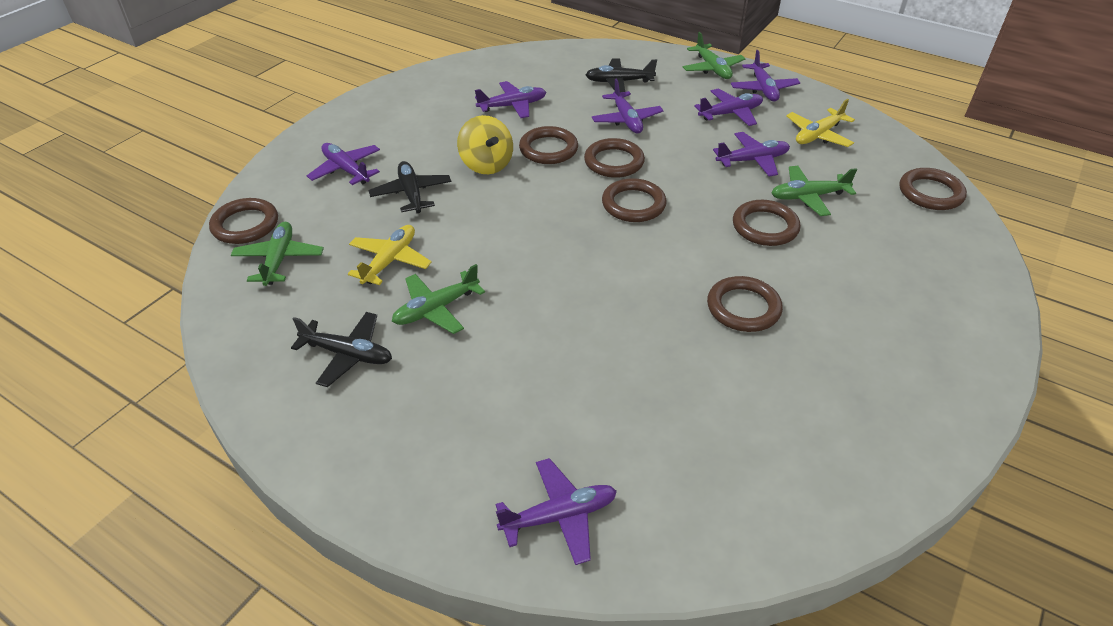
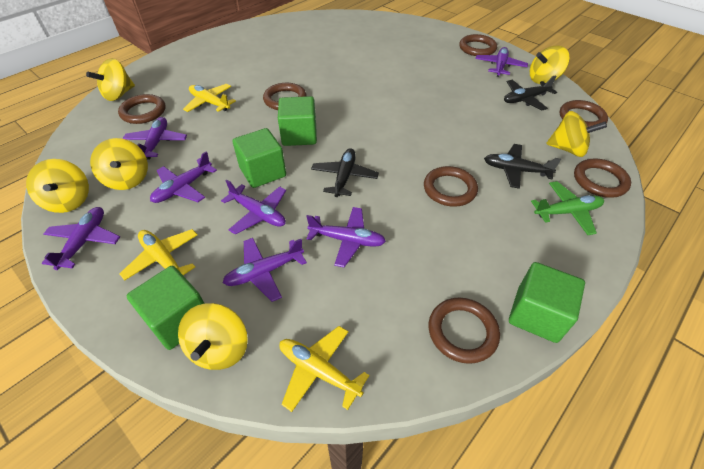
green cube: 0 -> 4
green plane: 4 -> 1
yellow plane: 2 -> 3
yellow spinning top: 1 -> 6

